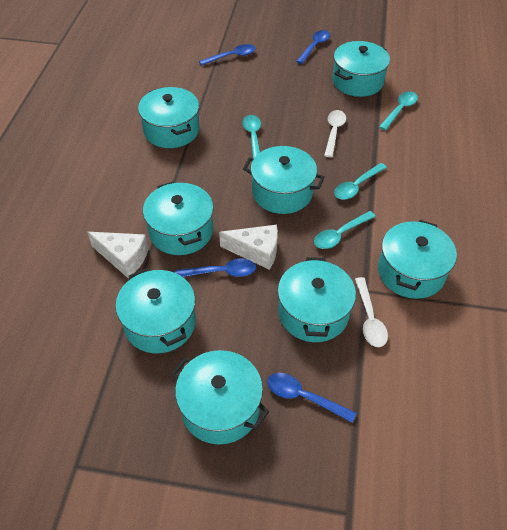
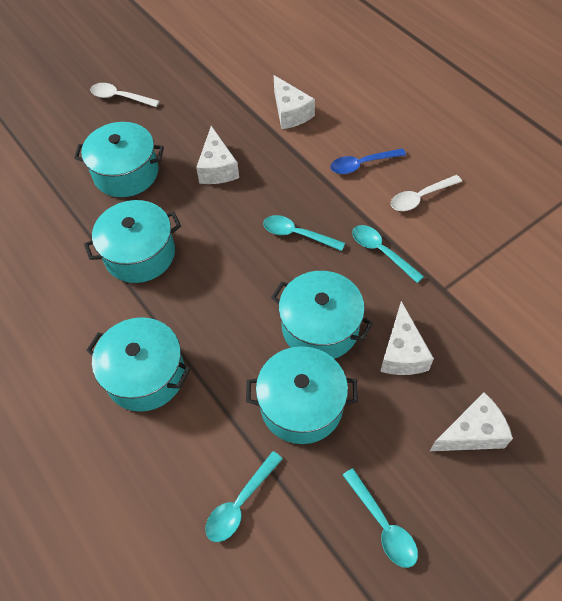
blue spoon: 4 -> 1
turquoise pot: 8 -> 5
white cheese: 2 -> 4

